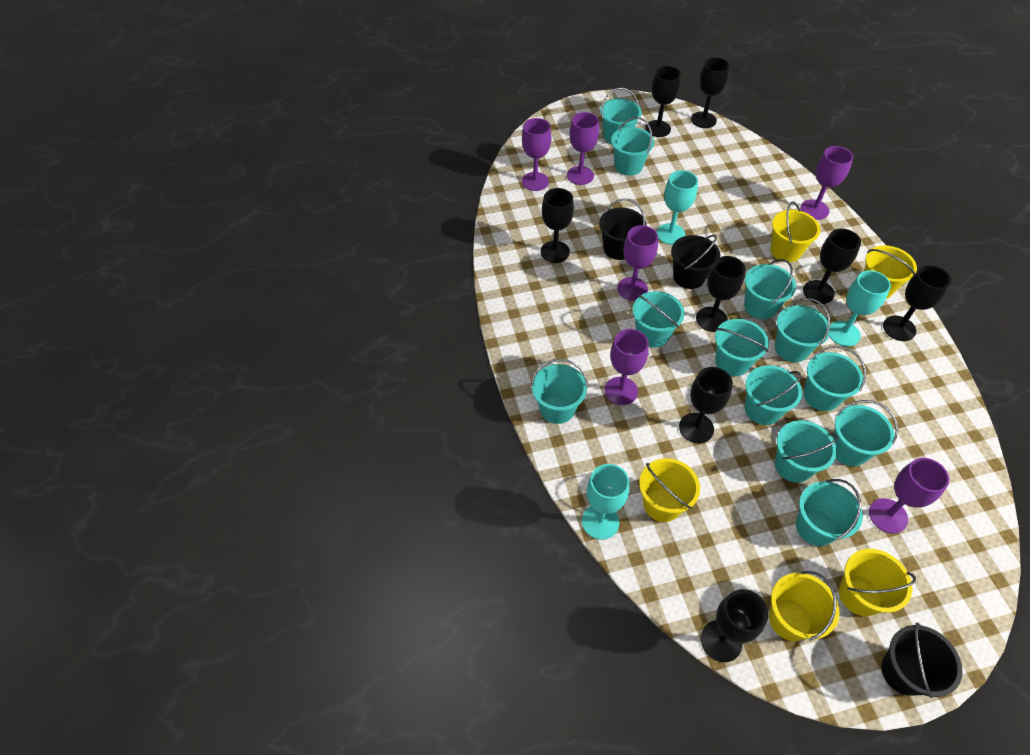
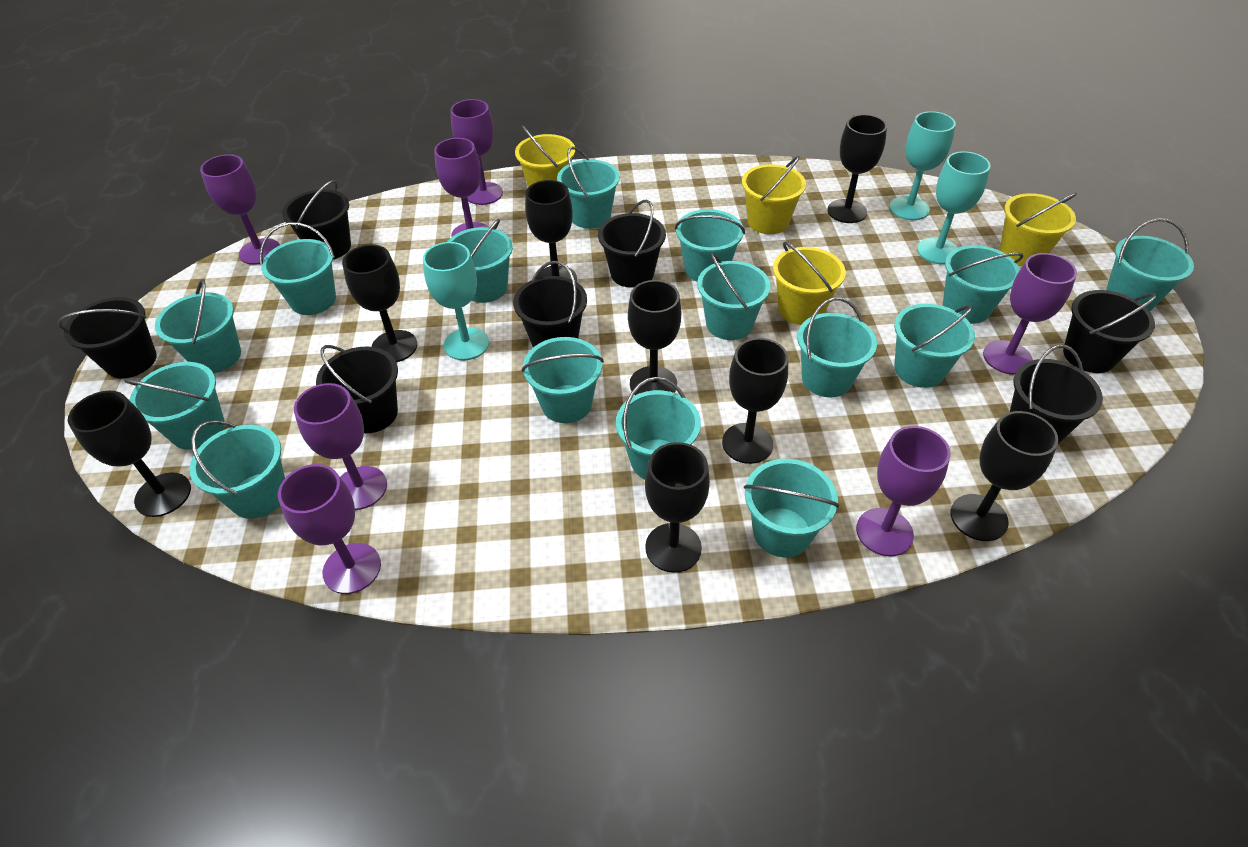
black bucket: 3 -> 7
purple goblet: 6 -> 7
turquoise bucket: 12 -> 15
yellow bucket: 5 -> 4

